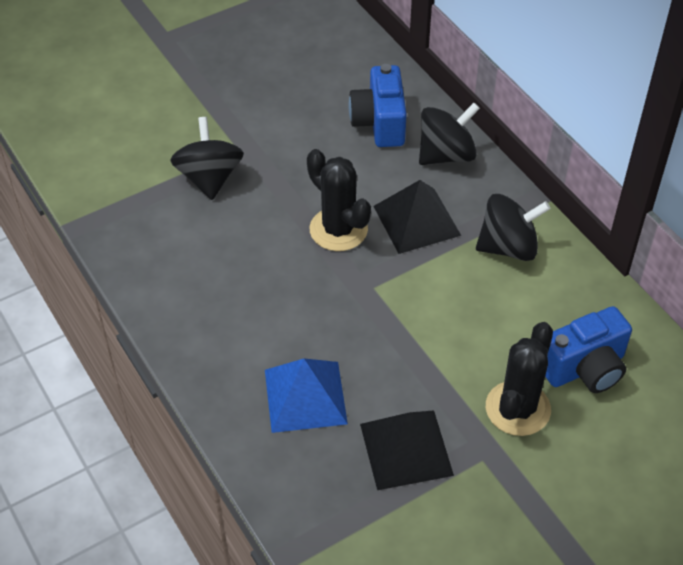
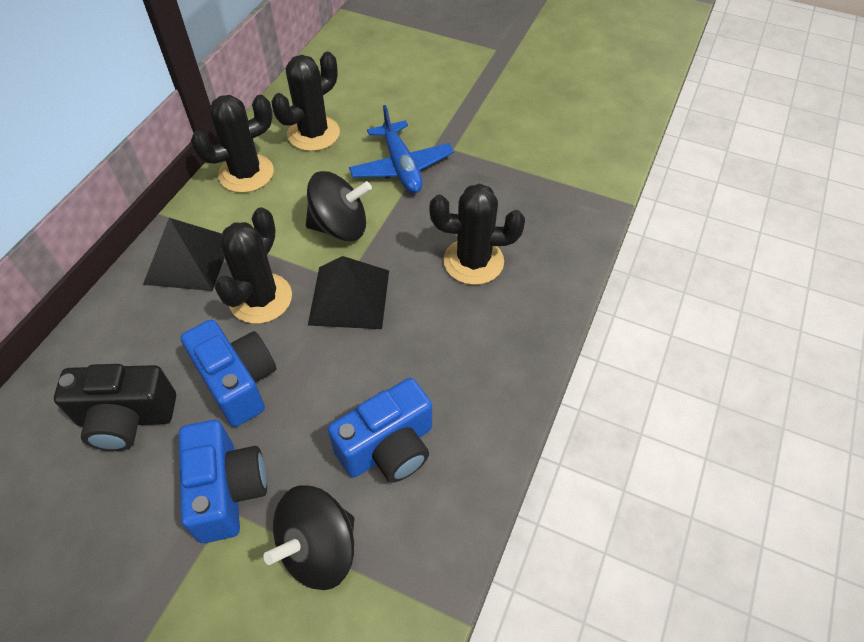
black cactus: 2 -> 4
black camera: 0 -> 1
black spinning top: 3 -> 2
blue camera: 2 -> 3
blue plane: 0 -> 1
blue pyramid: 1 -> 0

